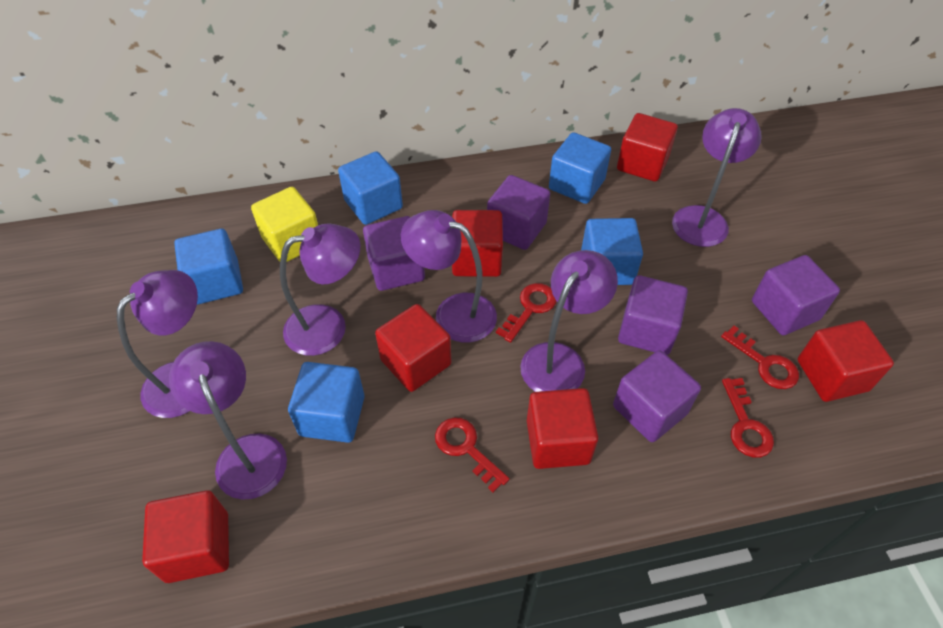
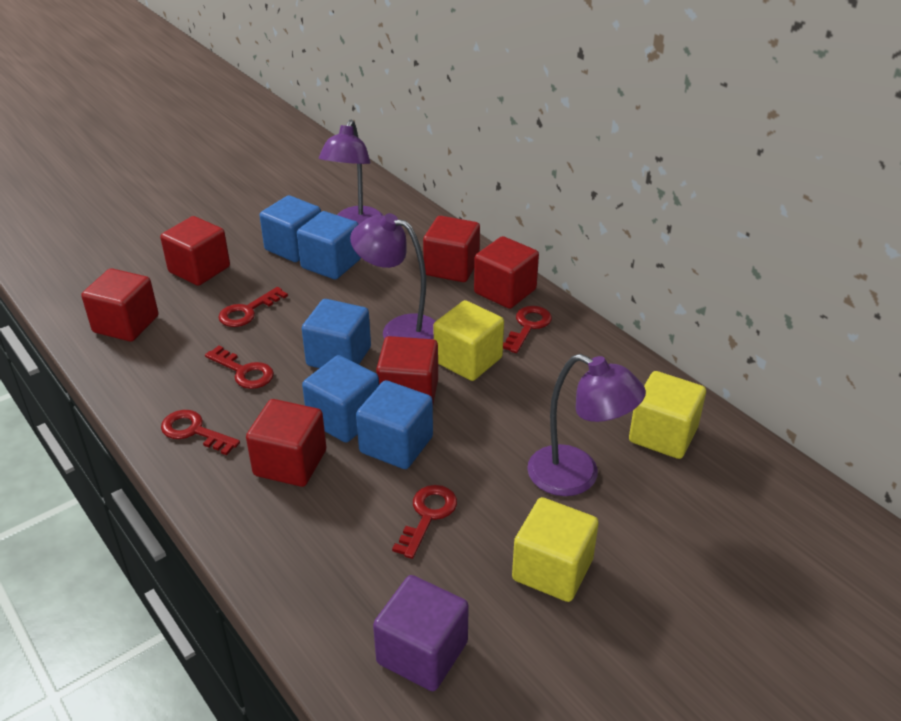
purple cube: 5 -> 1
purple lamp: 6 -> 3
red key: 4 -> 5
yellow cube: 1 -> 3

